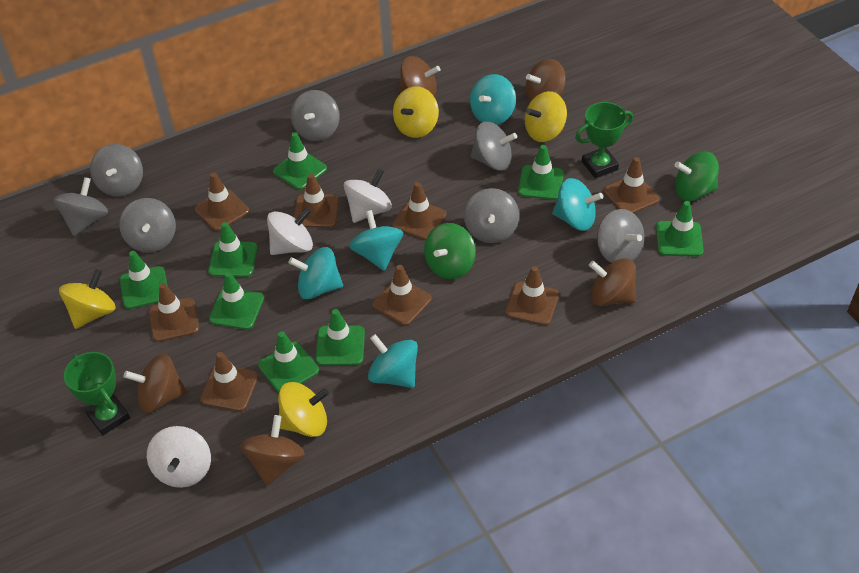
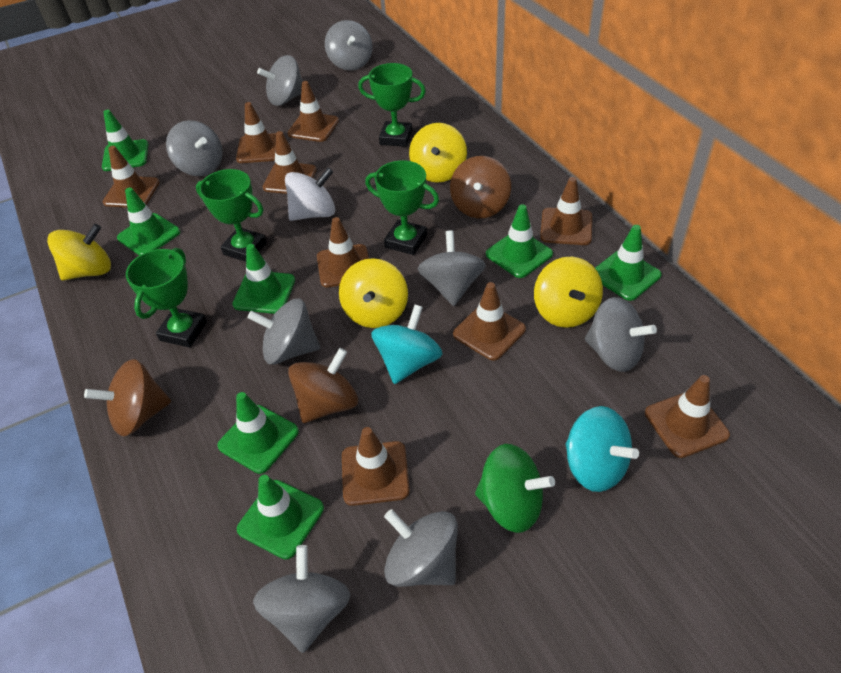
brown spinning top: 5 -> 3
brown traffic cone: 8 -> 9
green spinning top: 2 -> 1
green traffic cone: 8 -> 7
green trophy: 2 -> 4
grey spinning top: 7 -> 8
turquoise spinning top: 5 -> 2
white spinning top: 3 -> 1

